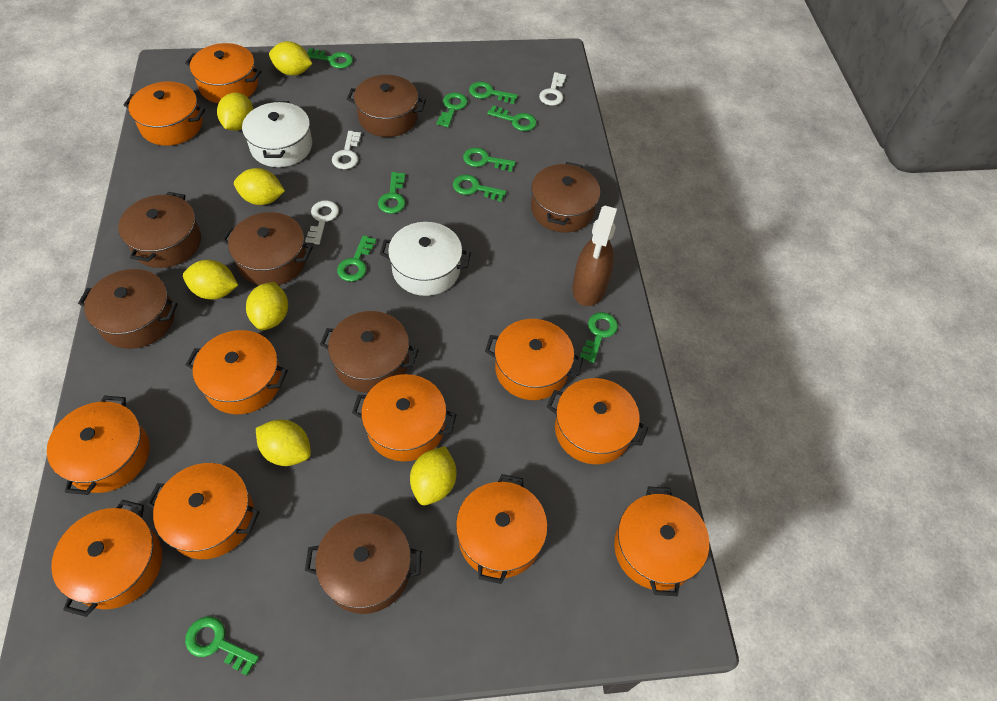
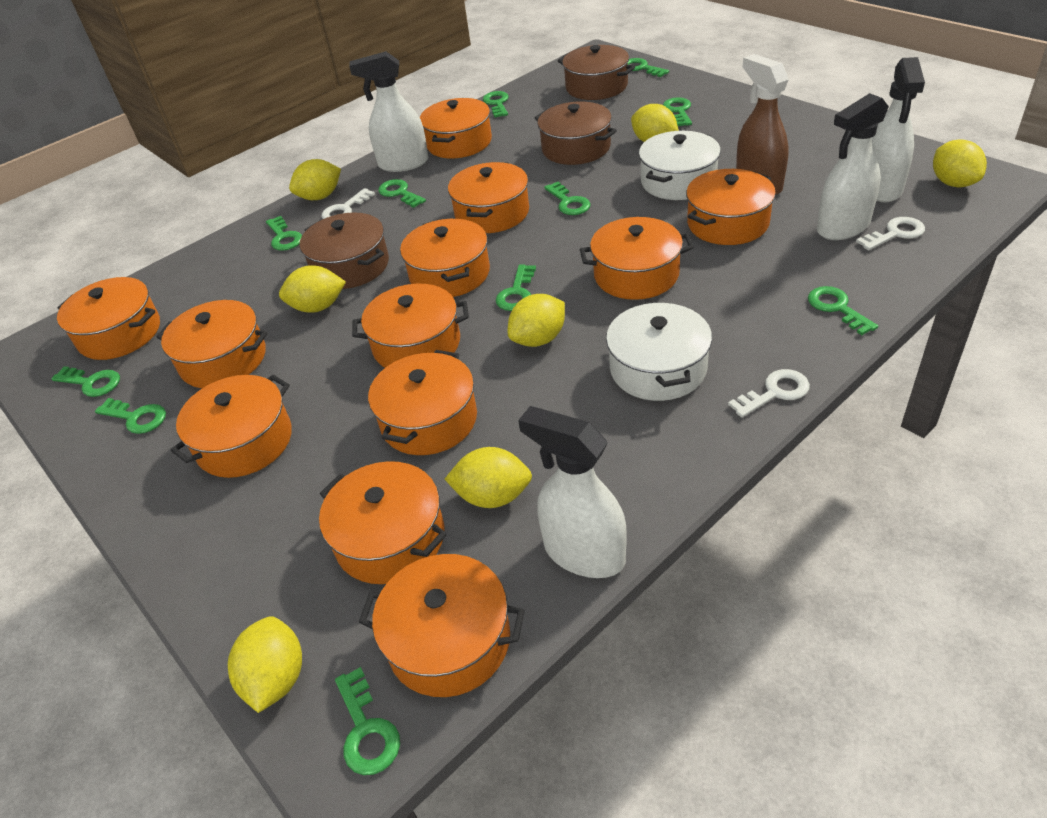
brown pot: 7 -> 3
green key: 10 -> 11
orange pot: 11 -> 12
white spray bottle: 0 -> 4

